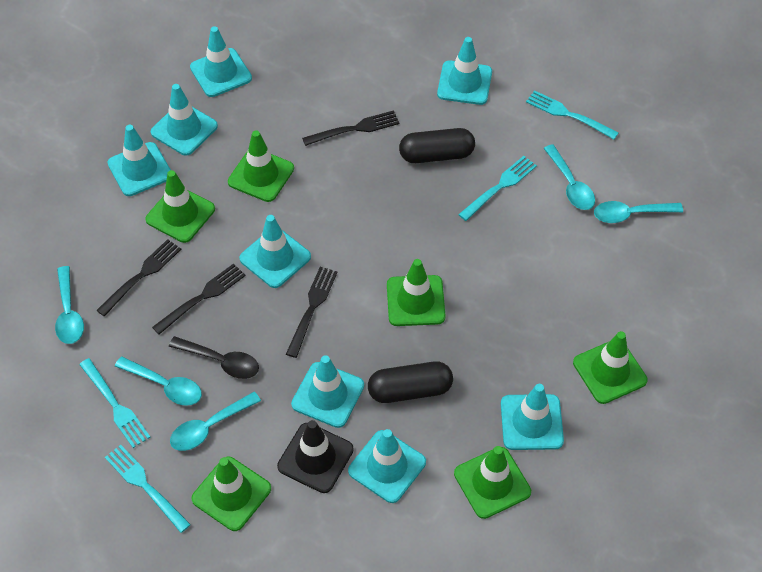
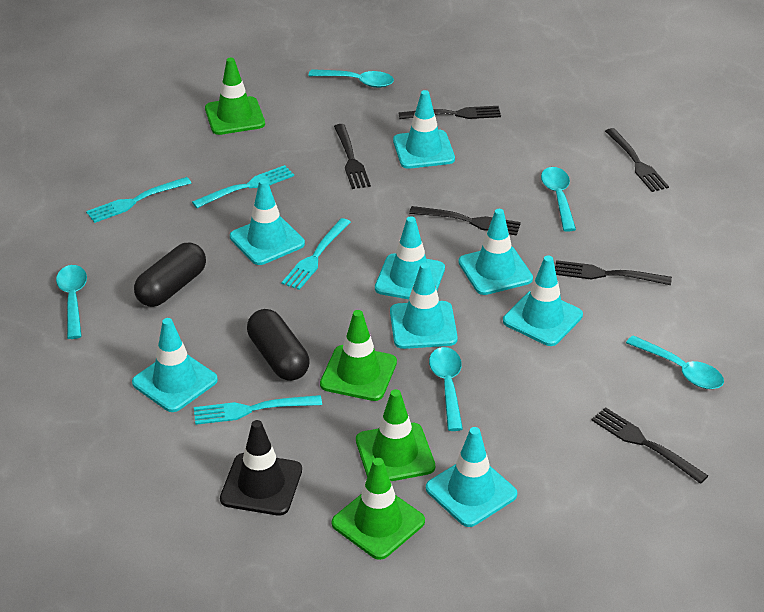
black fork: 4 -> 6
black spoon: 1 -> 0
green traffic cone: 6 -> 4

